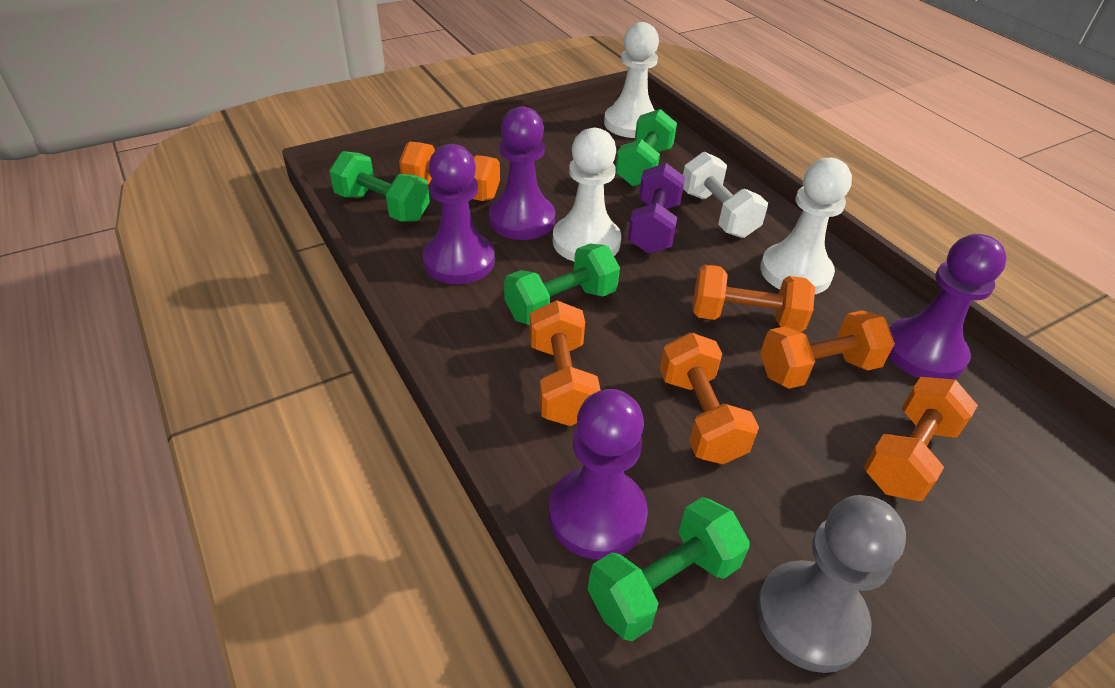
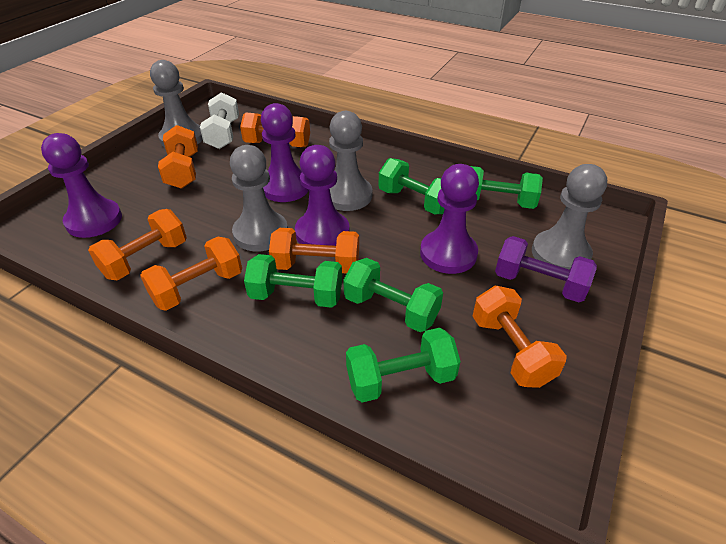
green dumbbell: 4 -> 5
grey pawn: 1 -> 4
white pawn: 3 -> 0

